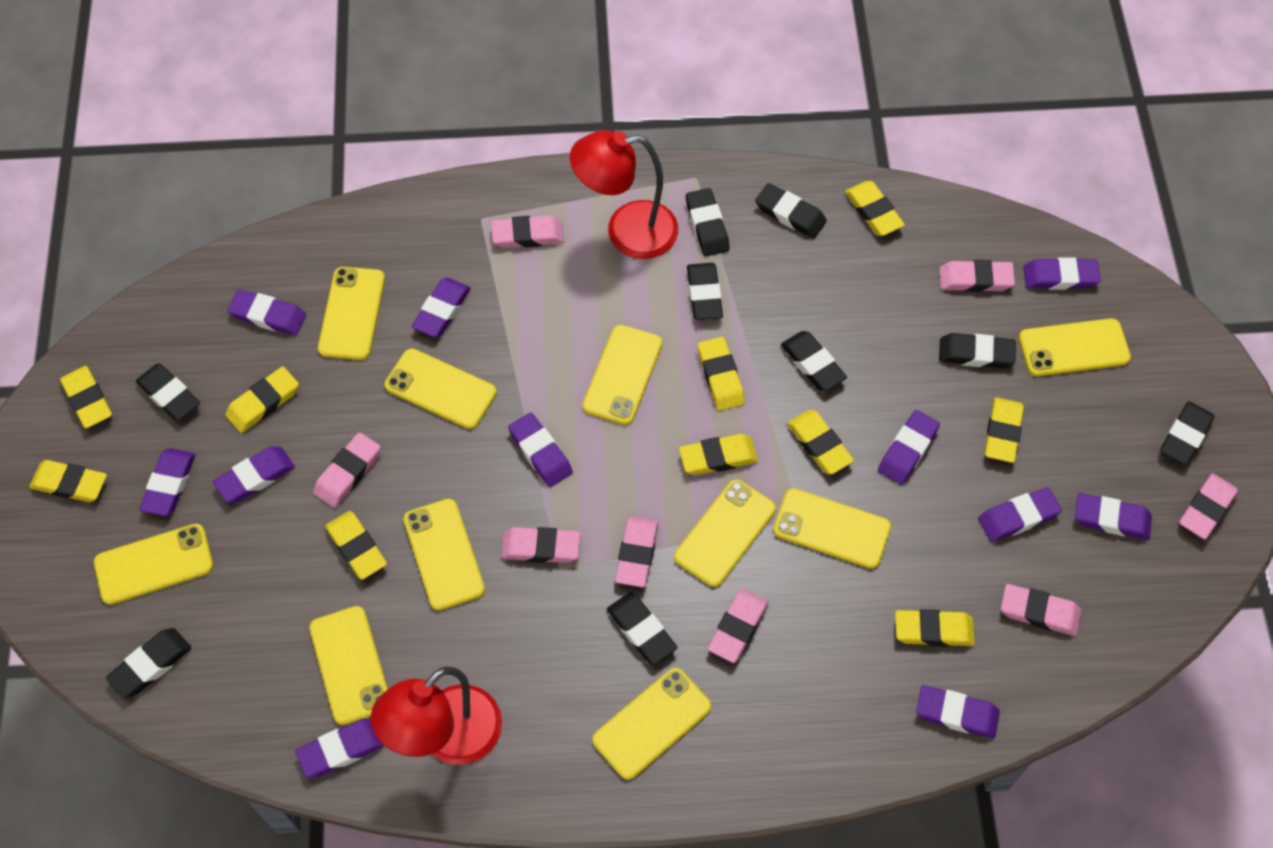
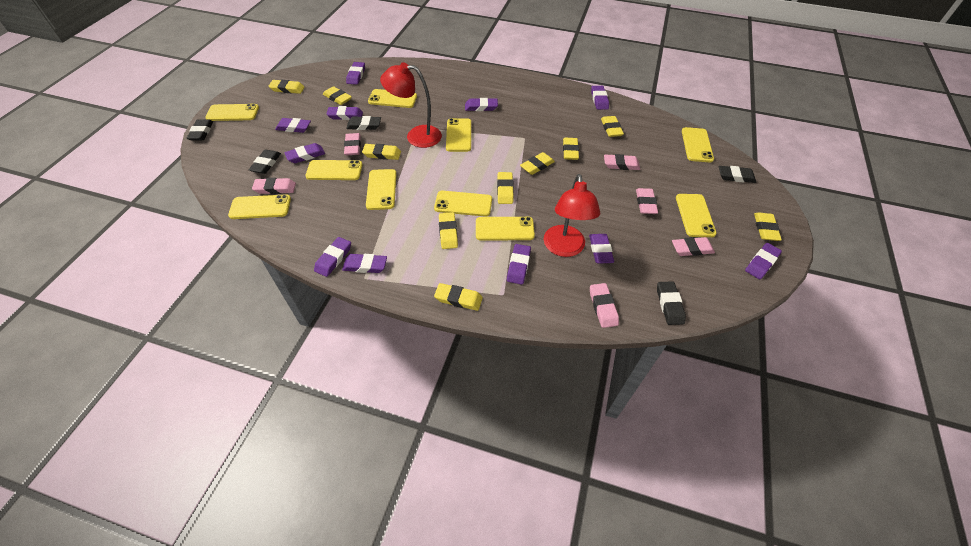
black eraser: 9 -> 5
pink eraser: 8 -> 6

